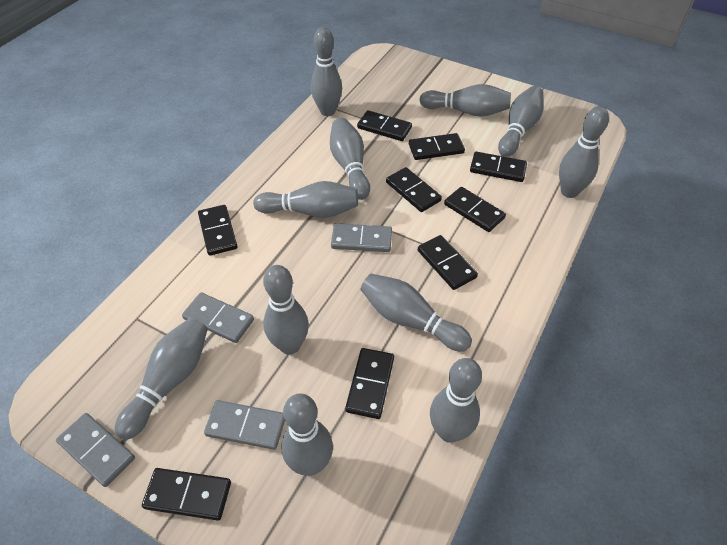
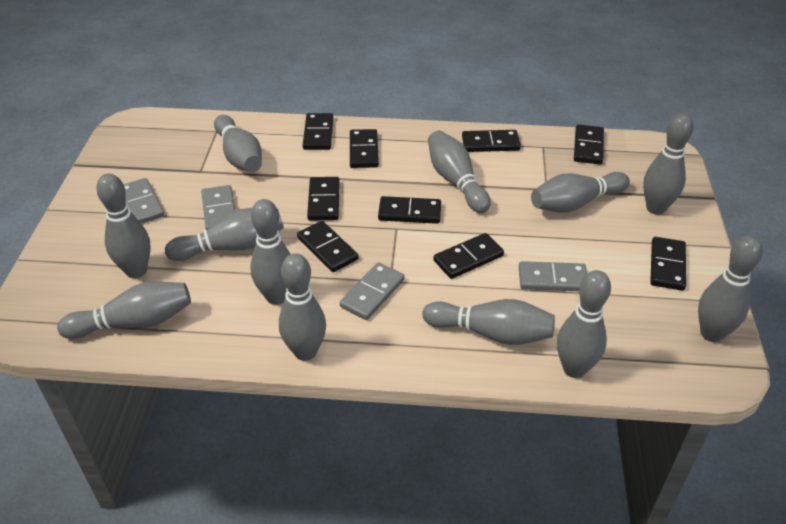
grey bowling pin: 11 -> 12

